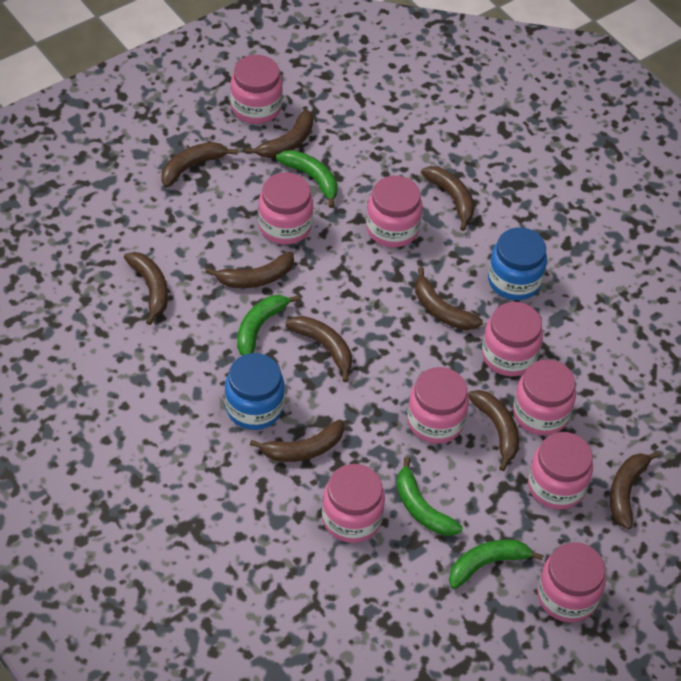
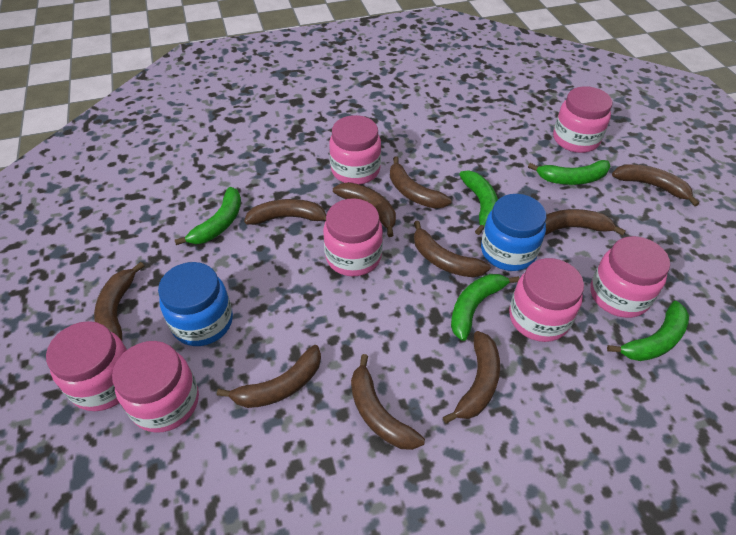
green banana: 4 -> 5
pink jar: 9 -> 7

